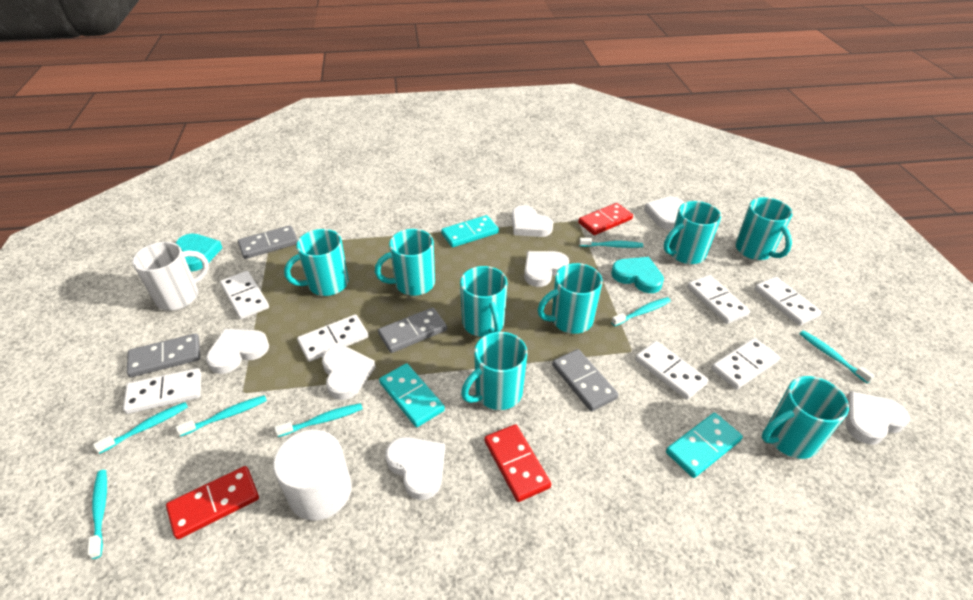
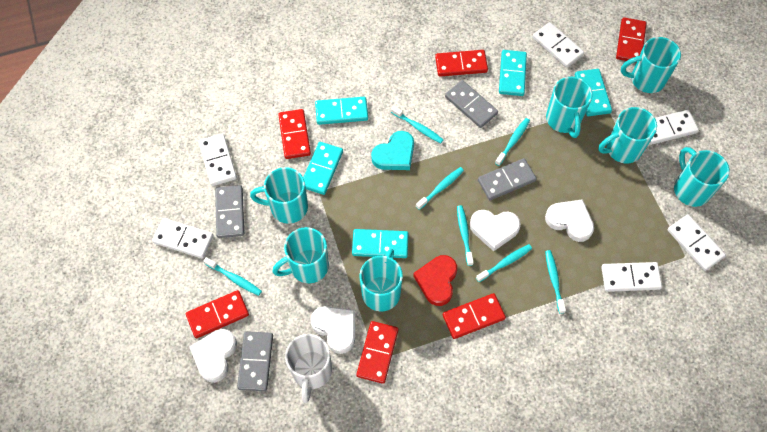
red domino: 3 -> 6
red heart: 0 -> 1
turquoise domino: 3 -> 5
turquoise heart: 2 -> 1
turquoise mug: 8 -> 7
white cylinder: 1 -> 0
white domino: 7 -> 6
white heart: 7 -> 4

